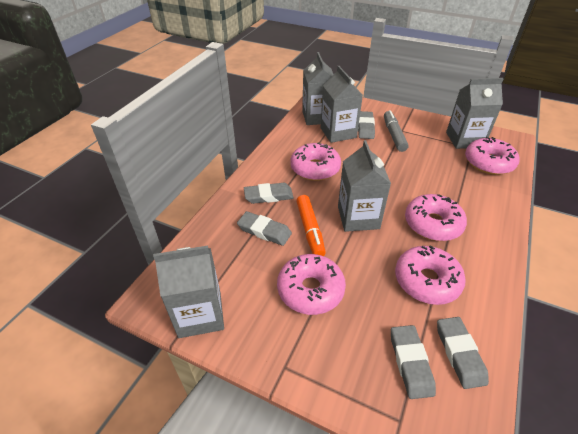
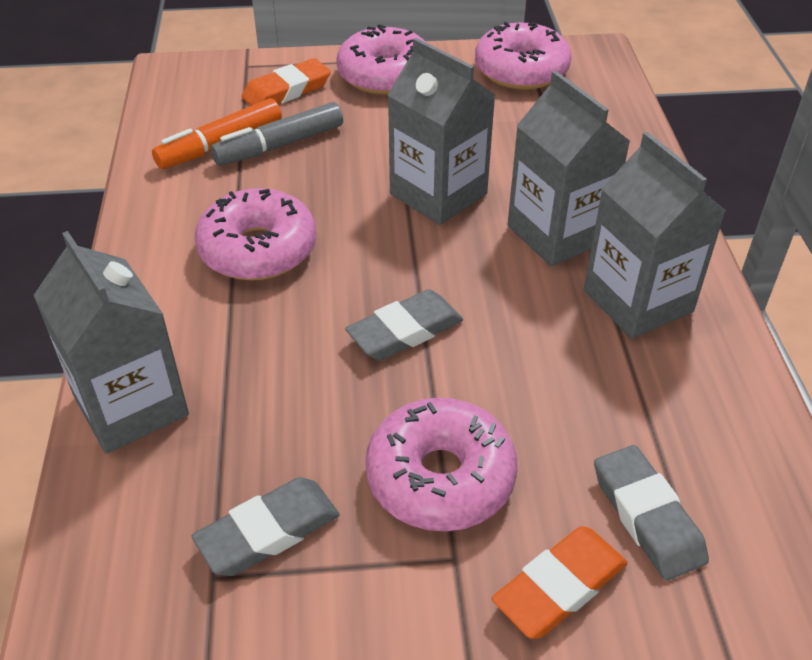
grey carton: 5 -> 4
grey eraser: 5 -> 3
orange eraser: 0 -> 2
pink donut: 5 -> 4

